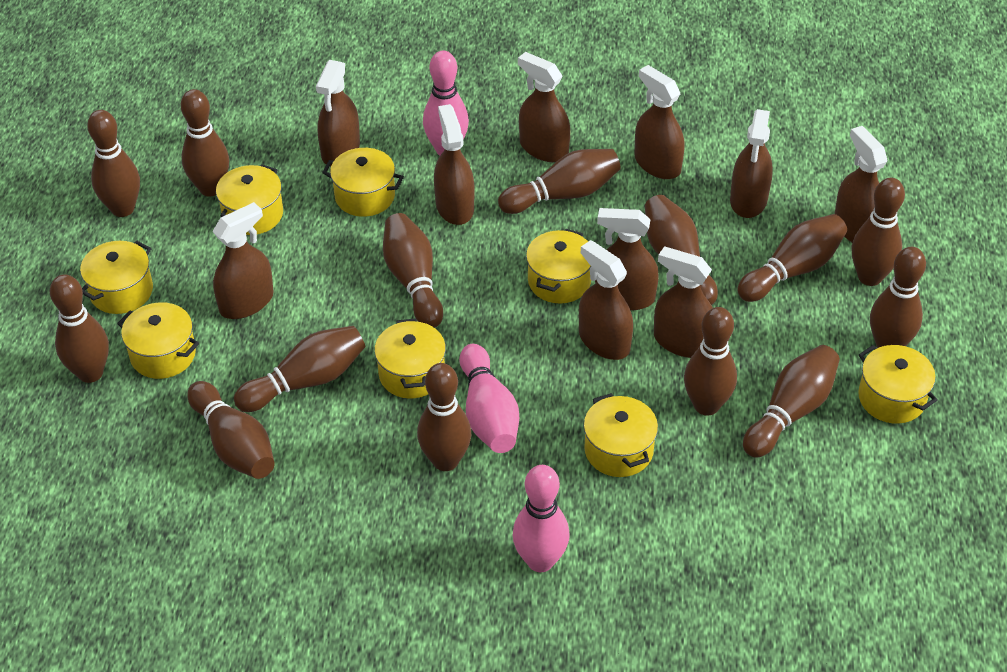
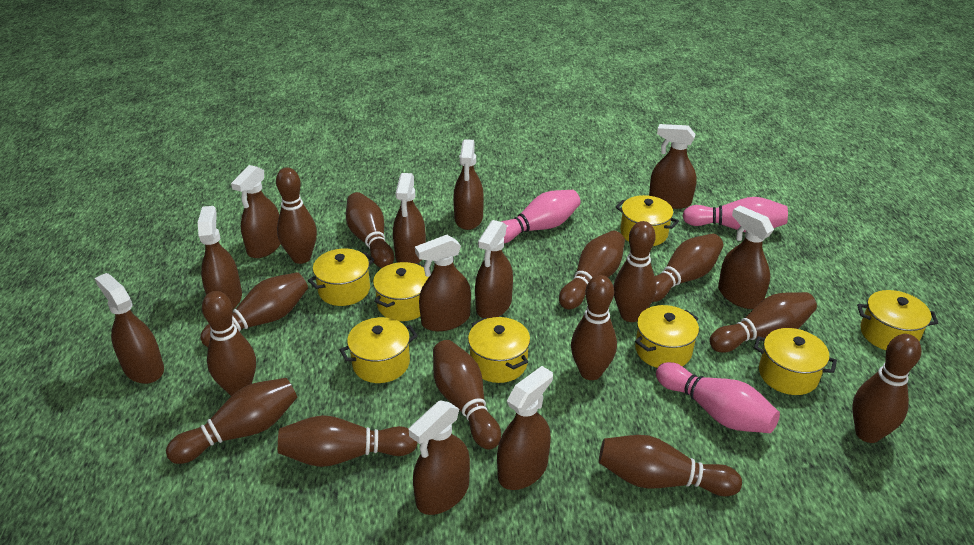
brown spray bottle: 10 -> 11

